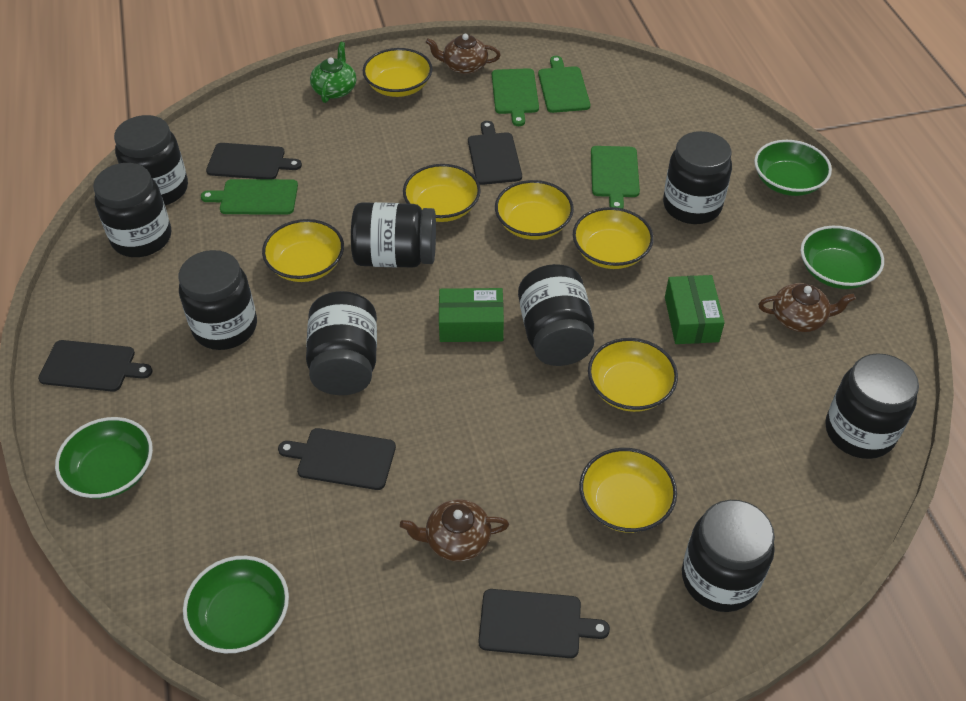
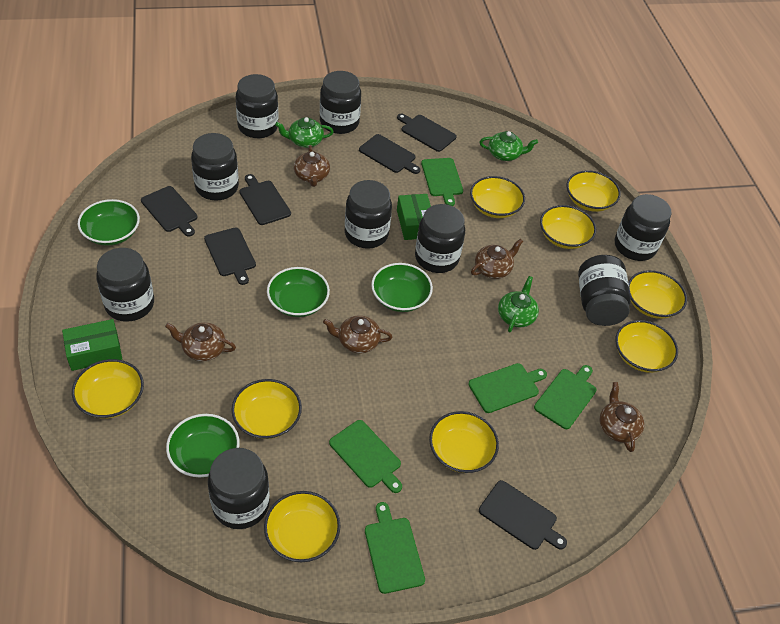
black cutting board: 5 -> 6
brown teapot: 3 -> 5
green cutting board: 4 -> 5
green teapot: 1 -> 3
yellow bowl: 7 -> 9

